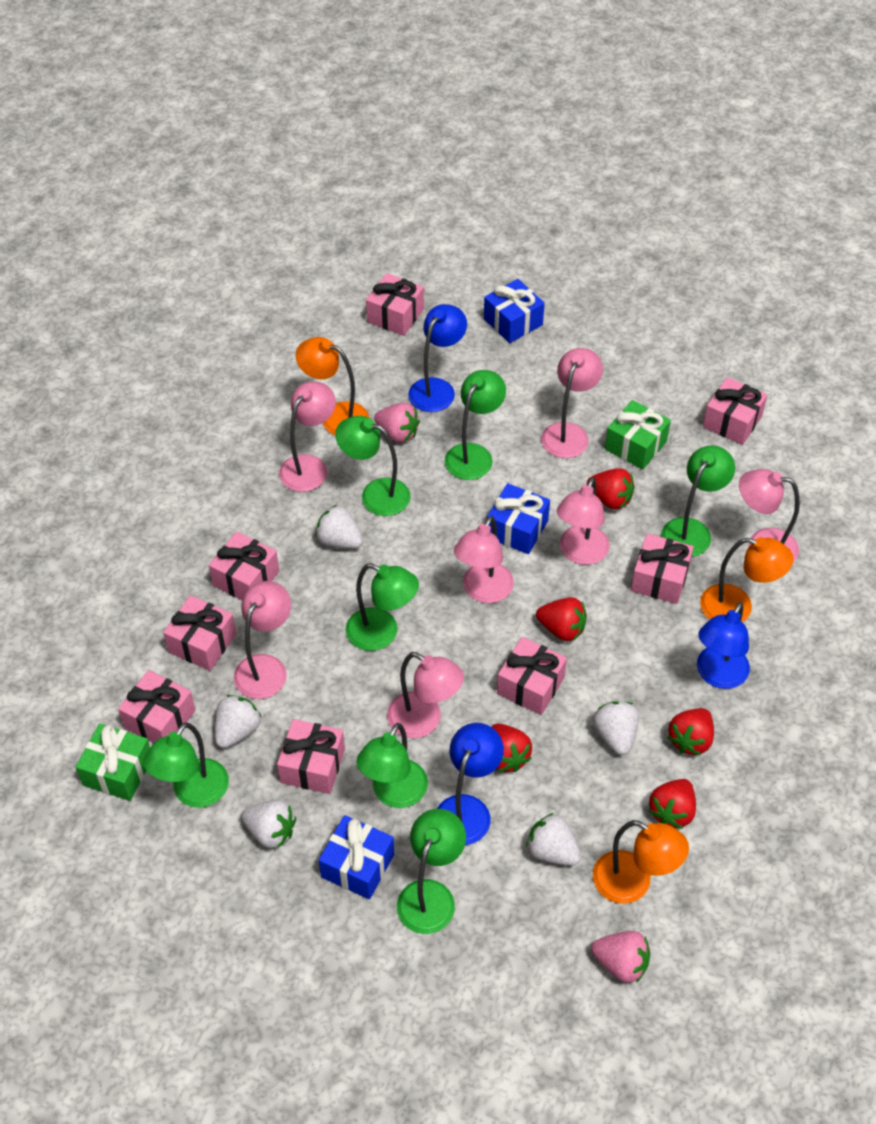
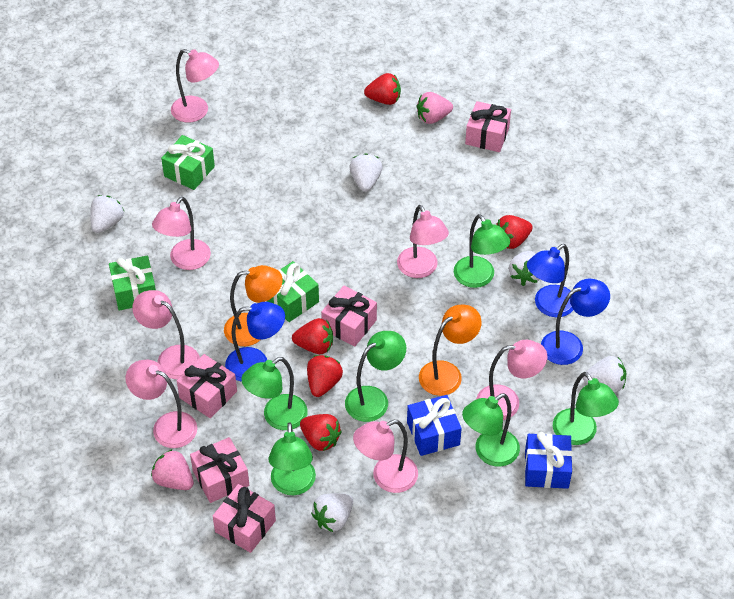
blue gift: 3 -> 2
green gift: 2 -> 3
green lamp: 7 -> 6
orange lamp: 3 -> 2
pink gift: 8 -> 5

